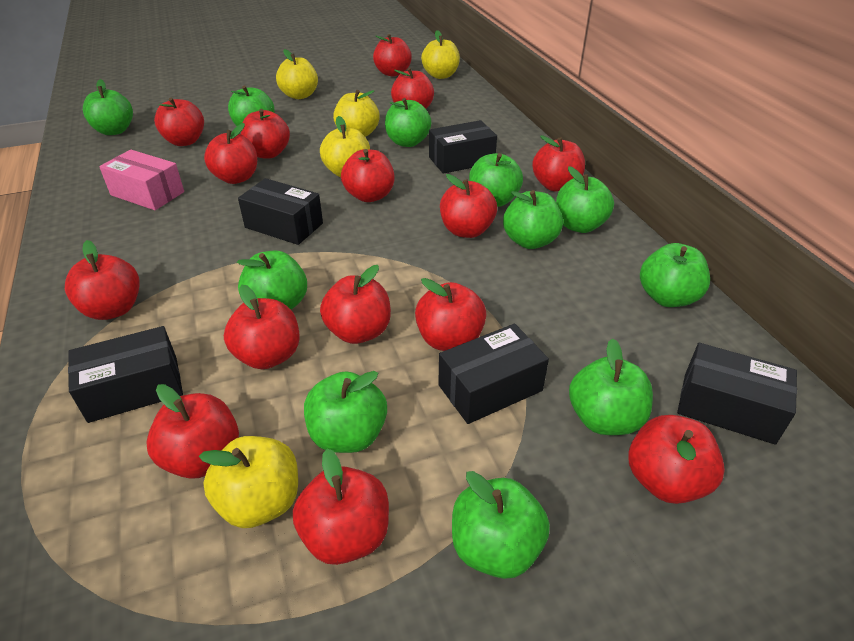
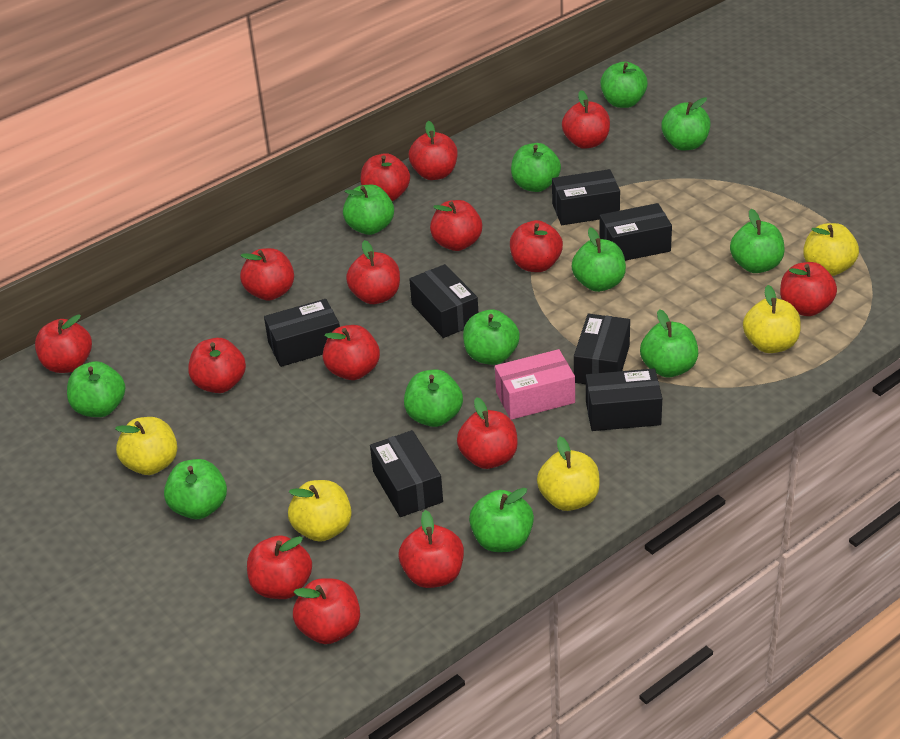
black box: 5 -> 7
green apple: 11 -> 12

